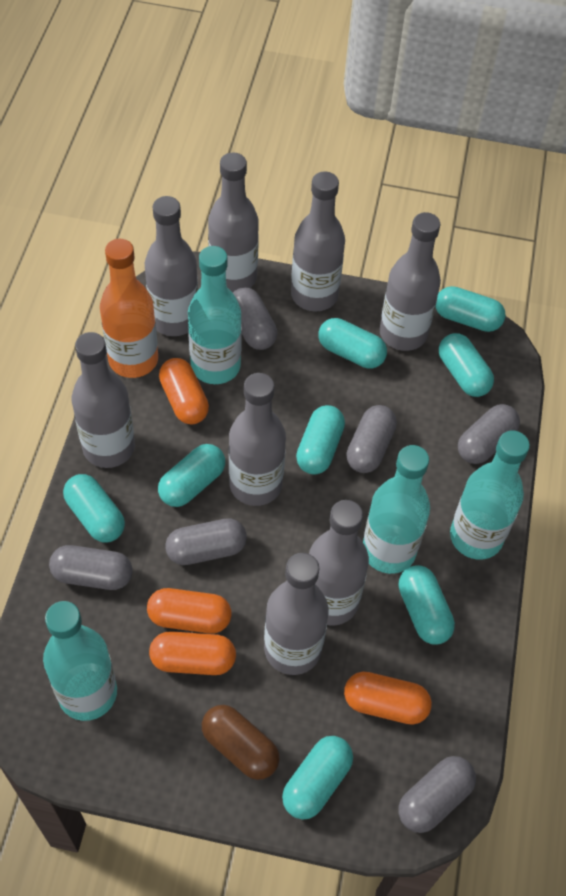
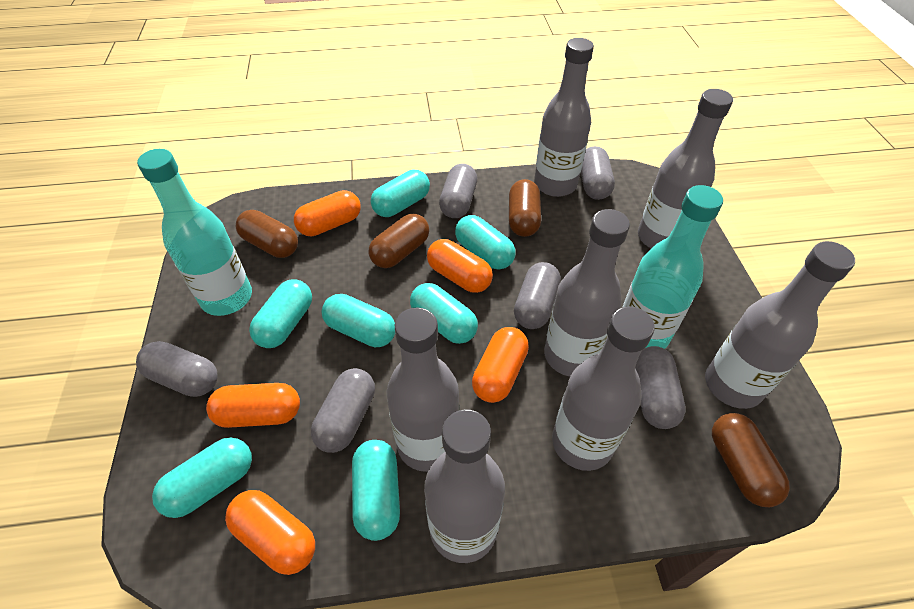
brown capsule: 1 -> 4
grey bottle: 8 -> 7
orange bottle: 1 -> 0
orange capsule: 4 -> 5
turquoise bottle: 4 -> 2
turquoise capsule: 8 -> 7

